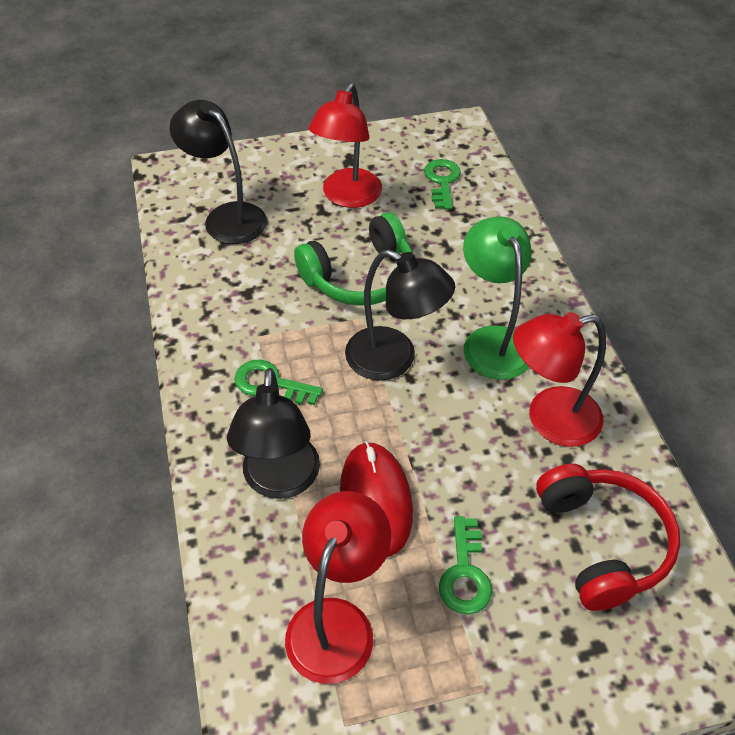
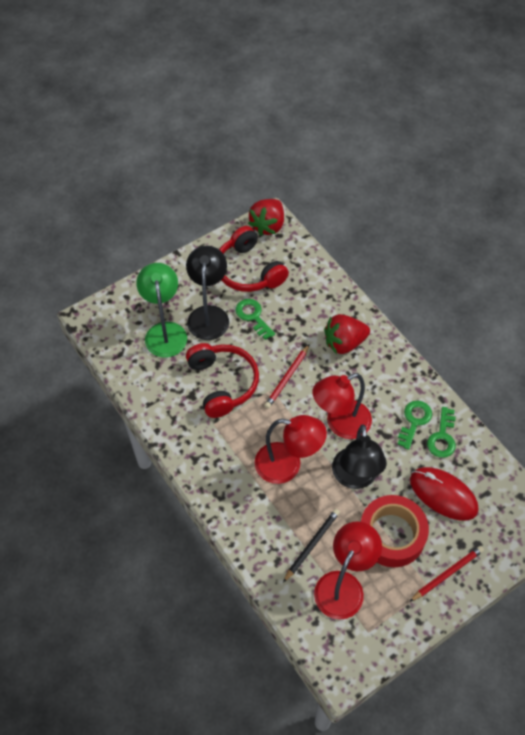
black lamp: 3 -> 2
black pencil: 0 -> 1
green headphones: 1 -> 0
red headphones: 1 -> 2
red pencil: 0 -> 2
red strawberry: 0 -> 2
red tape: 0 -> 1

